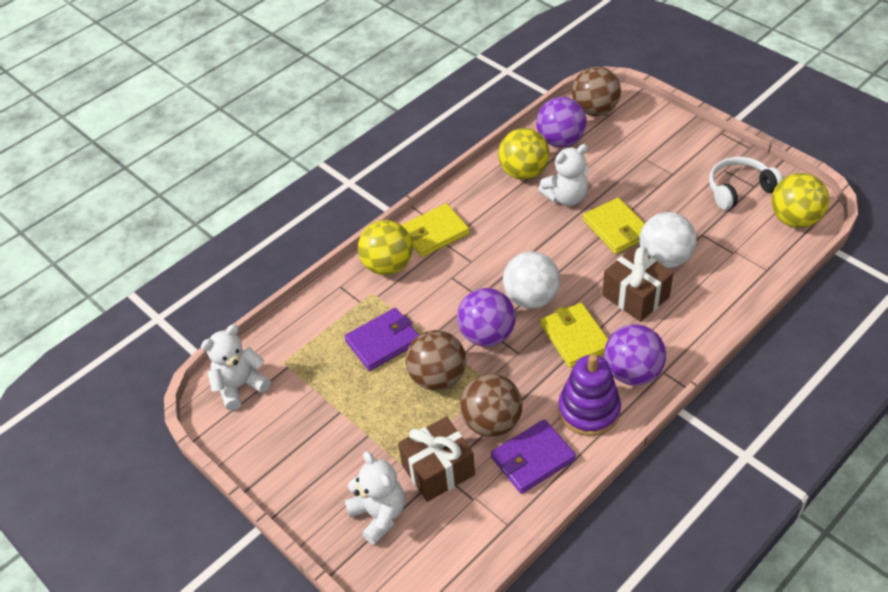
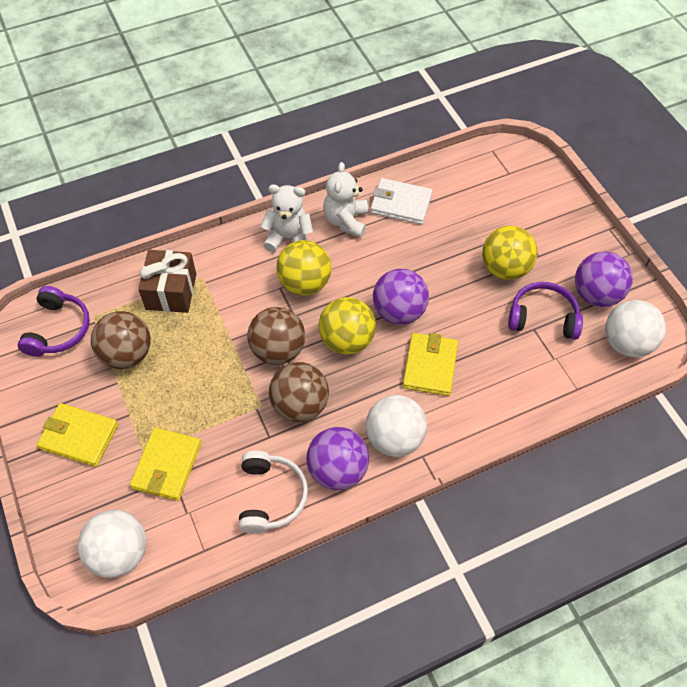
brown gift: 2 -> 1
purple headphones: 0 -> 2
purple stacking toy: 1 -> 0
purple wallet: 2 -> 0
white ball: 2 -> 3
white teddy bear: 3 -> 2
white wallet: 0 -> 1

